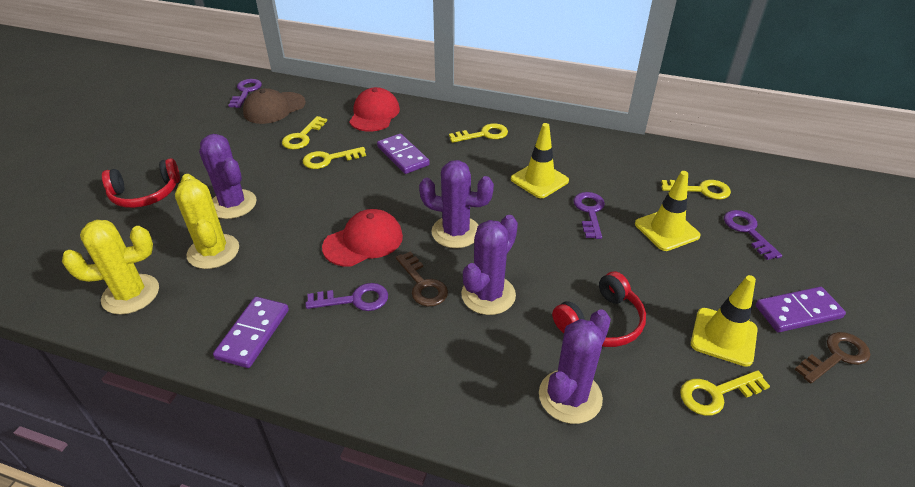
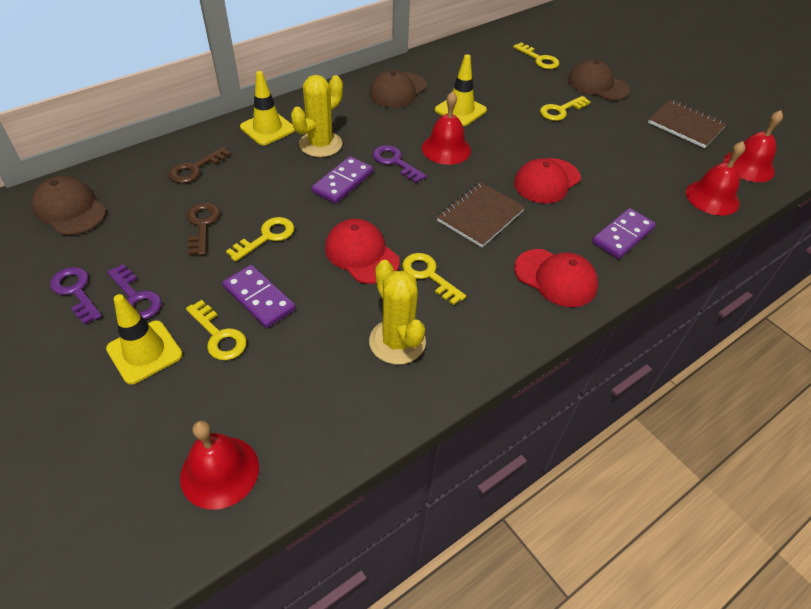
brown cap: 1 -> 3
brown notebook: 0 -> 2
purple cactus: 4 -> 0
purple key: 4 -> 3
red bell: 0 -> 4
red cap: 2 -> 3
red headphones: 2 -> 0

